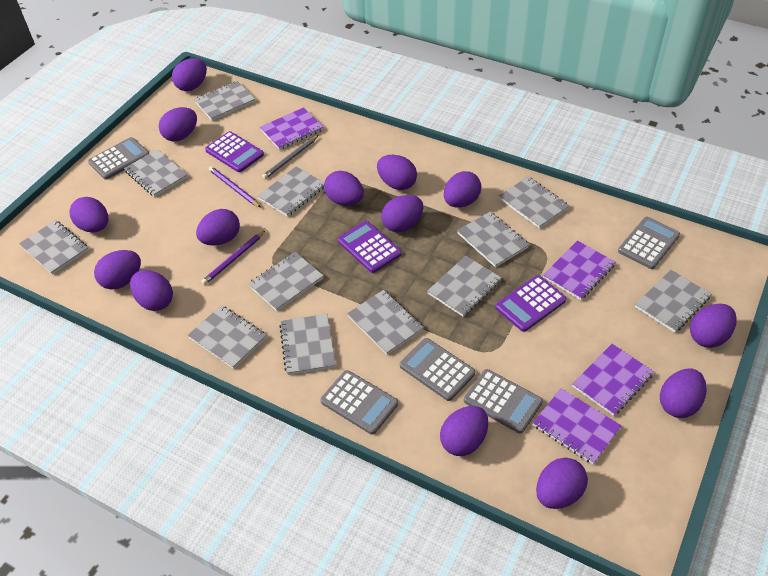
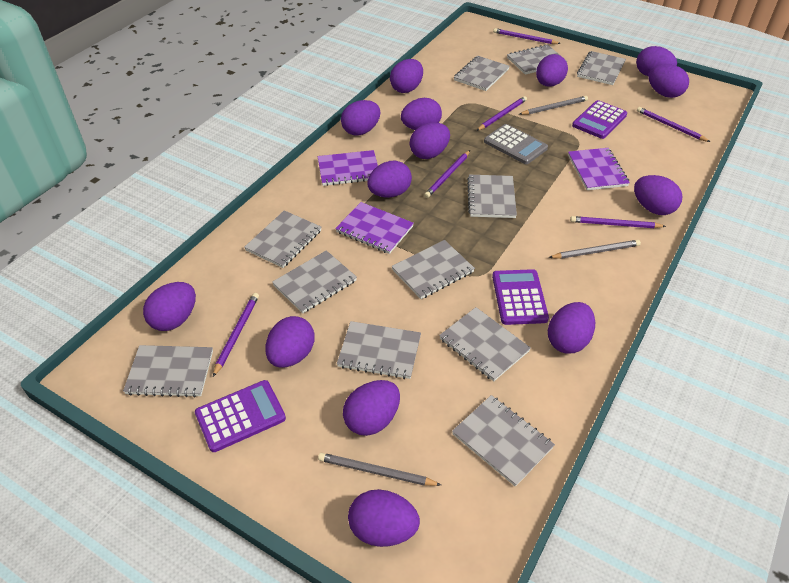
grey calculator: 5 -> 1
grey notebook: 12 -> 11
grey pencil: 1 -> 3
purple notebook: 4 -> 3
purple pencil: 2 -> 6

